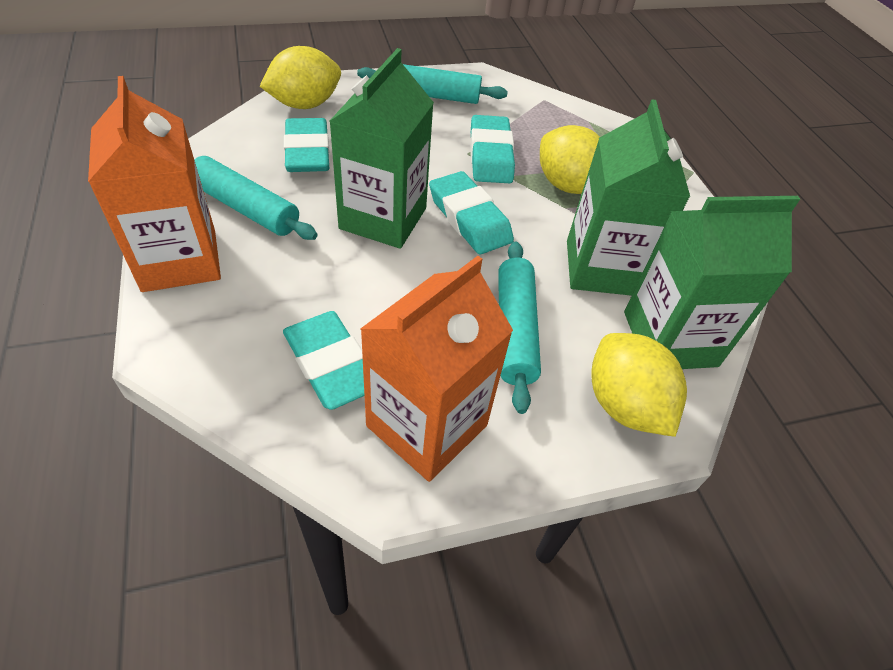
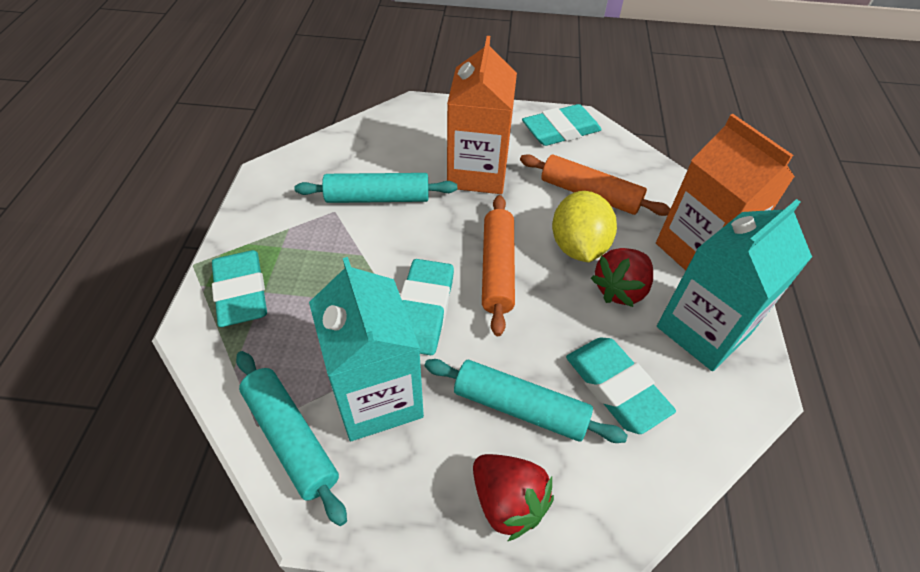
green carton: 3 -> 0
orange rolling pin: 0 -> 2
red strawberry: 0 -> 2
turquoise carton: 0 -> 2
yellow lemon: 3 -> 1

